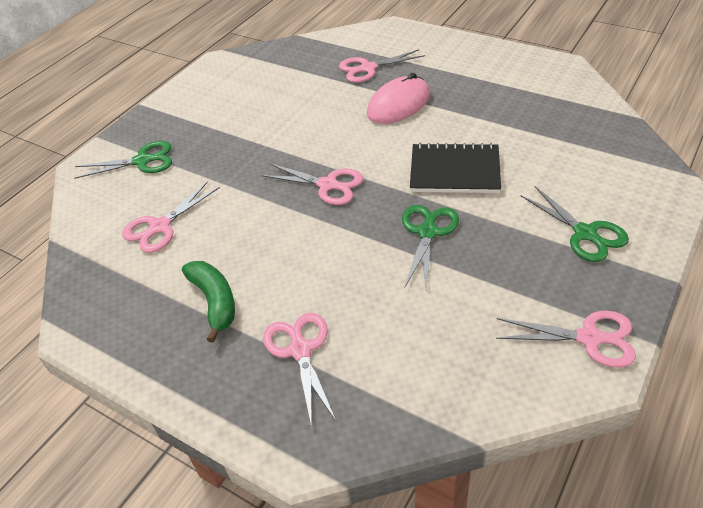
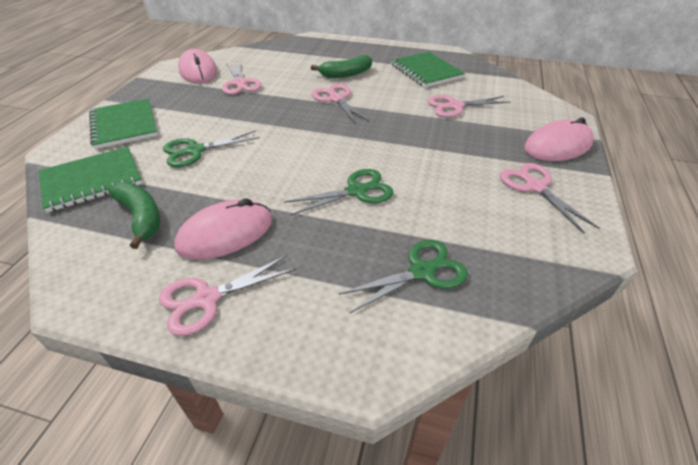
black notebook: 1 -> 0
green banana: 1 -> 2
green notebook: 0 -> 3
pink mouse: 1 -> 3

